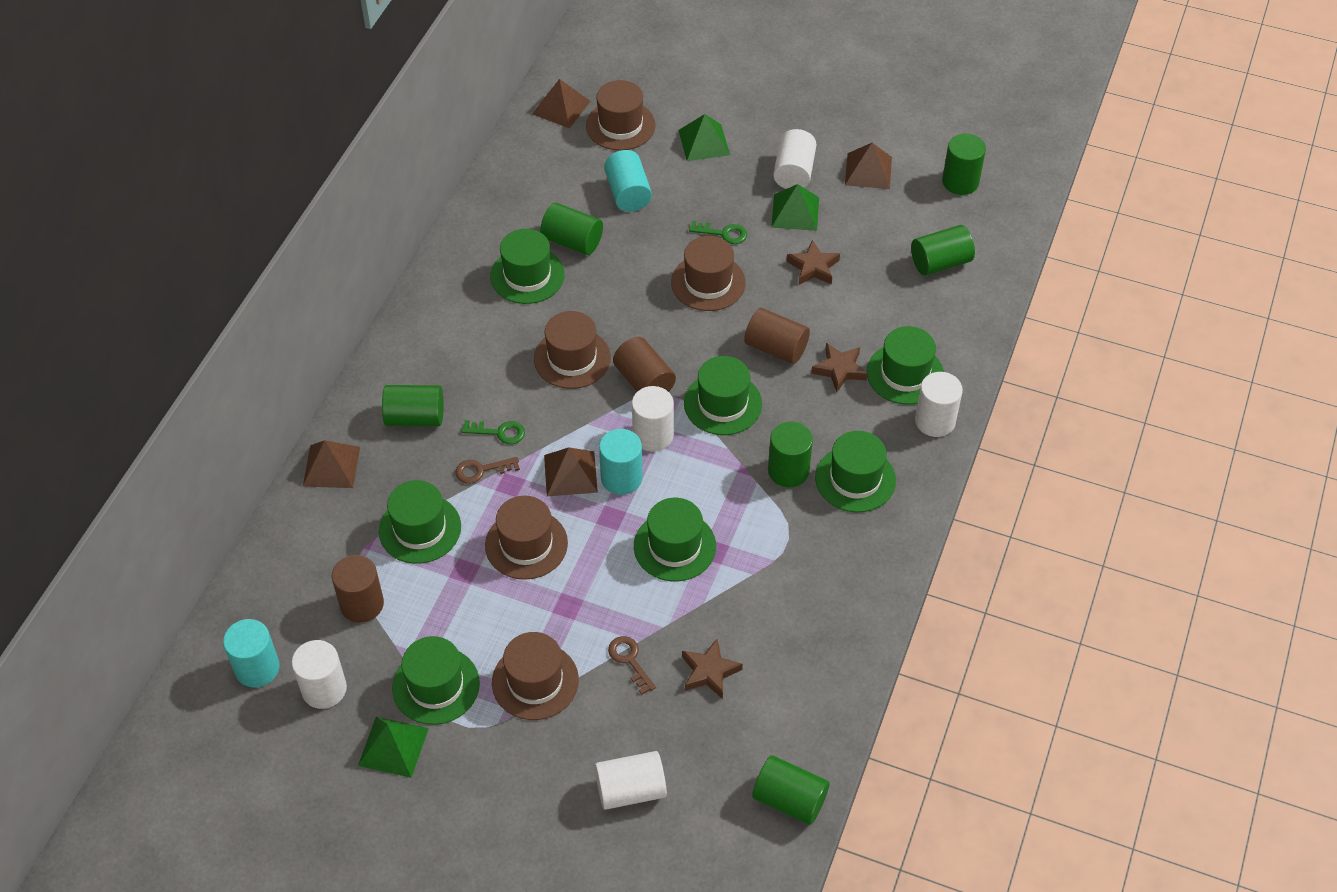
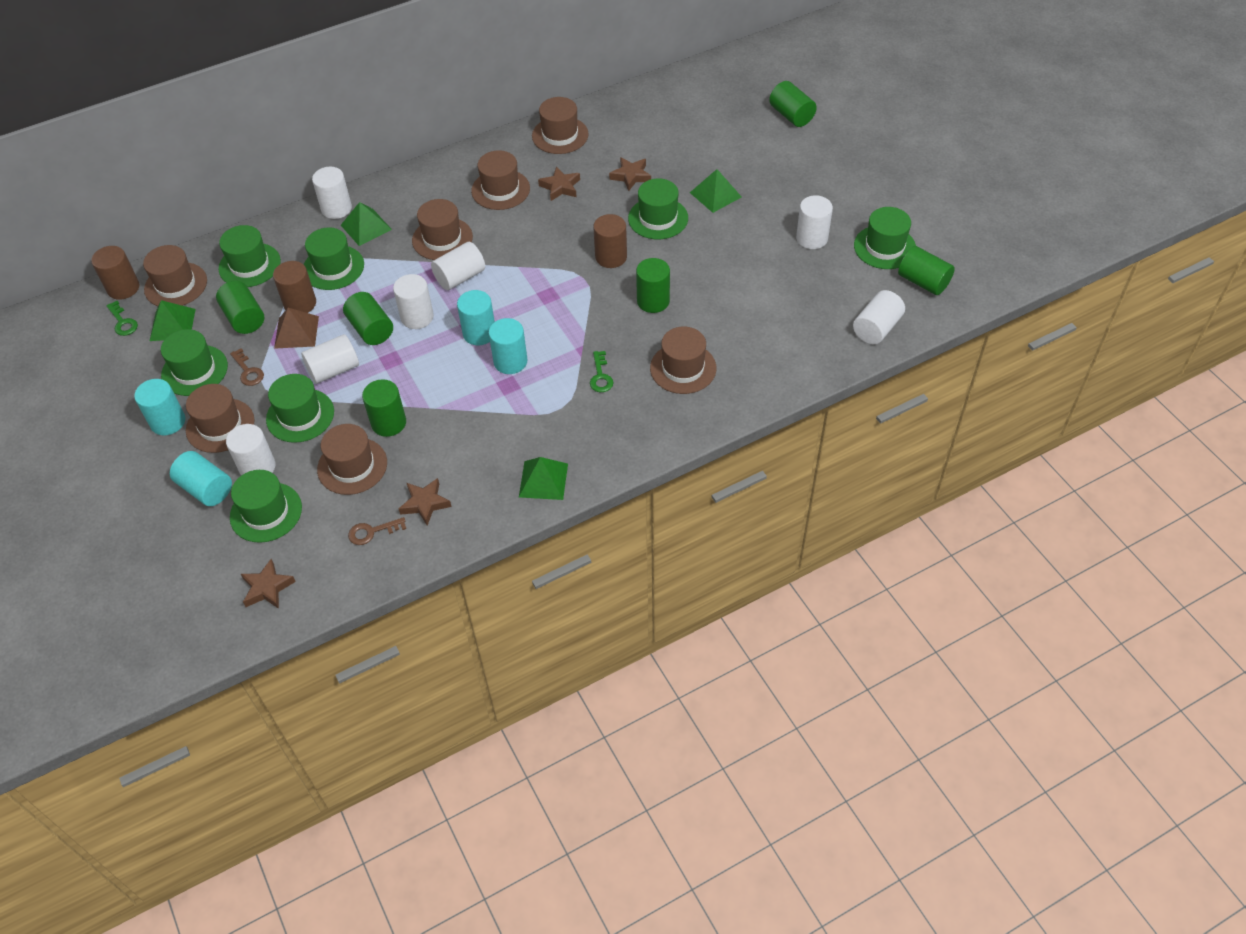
brown hat: 5 -> 7
brown pyramid: 4 -> 1
brown star: 3 -> 4
green pyramid: 3 -> 4
turquoise cylinder: 3 -> 4
white cylinder: 5 -> 7

